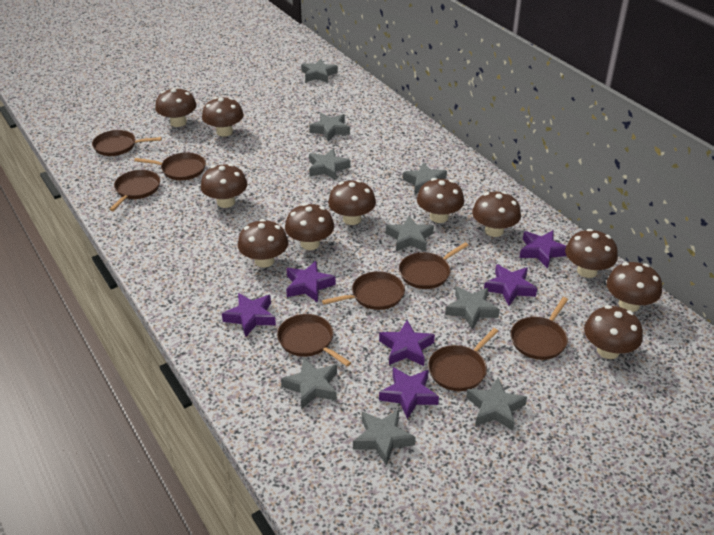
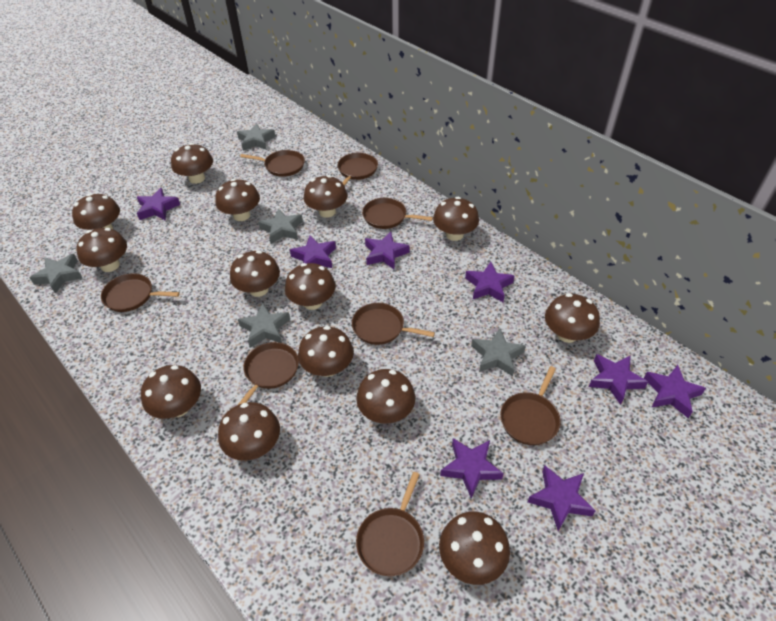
brown mushroom: 11 -> 14
grey star: 9 -> 5
purple star: 6 -> 8

